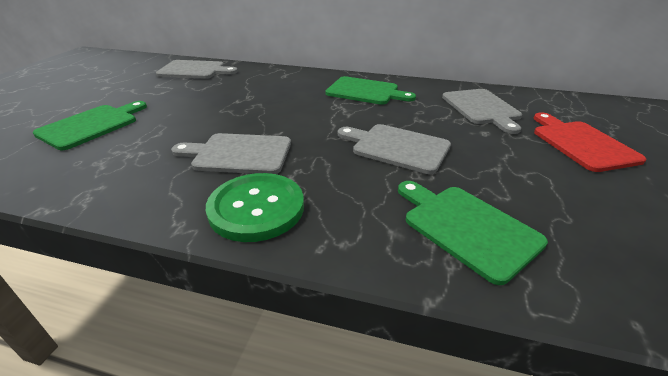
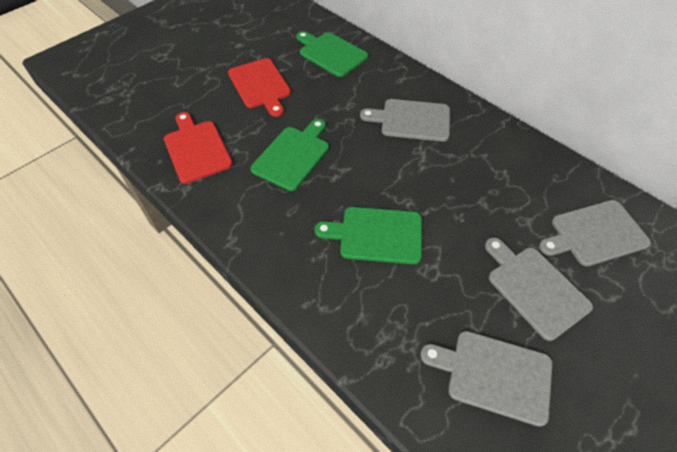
green button: 1 -> 0
red cutting board: 1 -> 2

